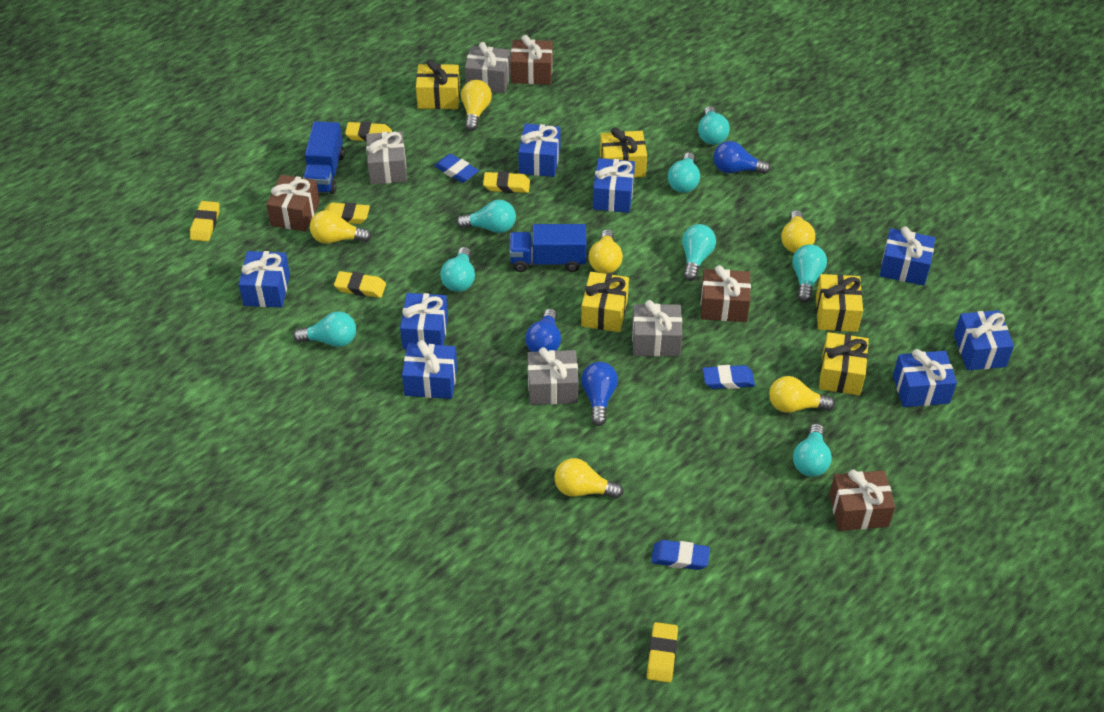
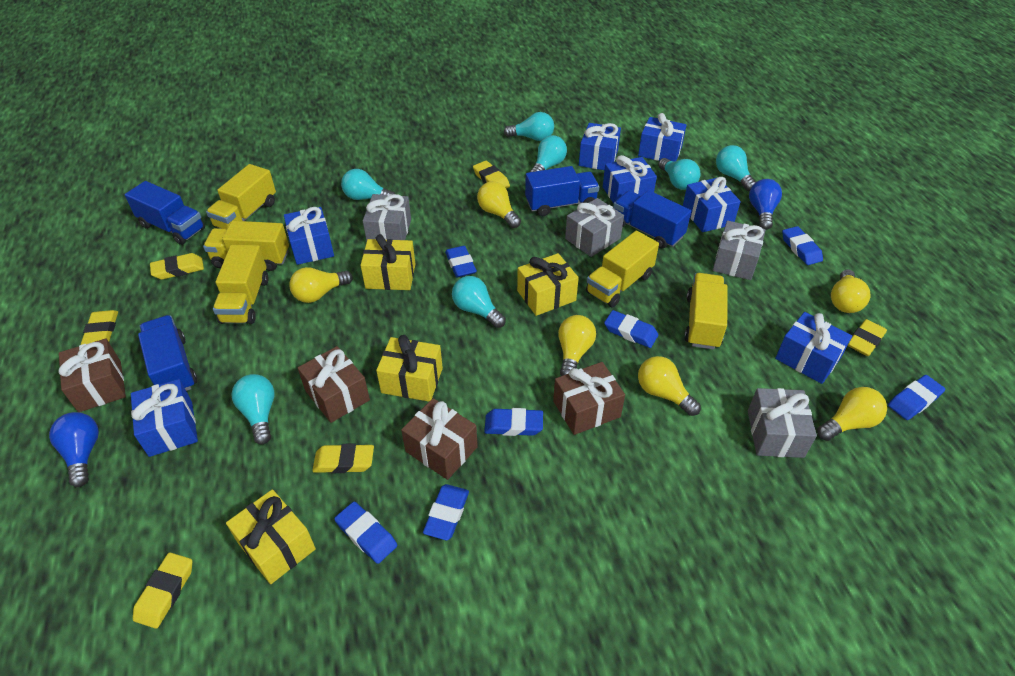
blue eraser: 3 -> 7
blue gift: 8 -> 7
blue light bulb: 3 -> 2
blue truck: 2 -> 4
turquoise light bulb: 8 -> 7
yellow gift: 5 -> 4
yellow truck: 0 -> 5

